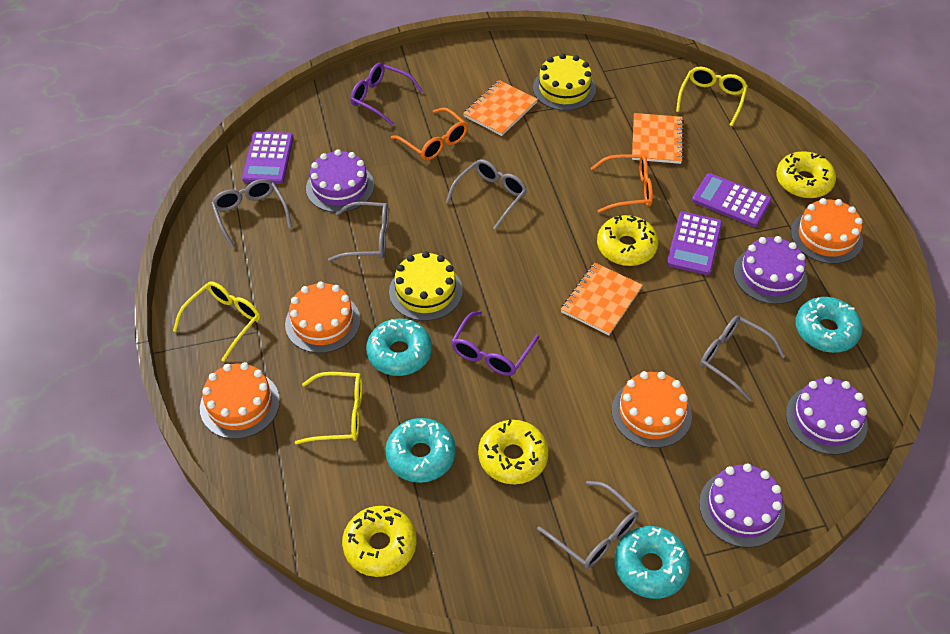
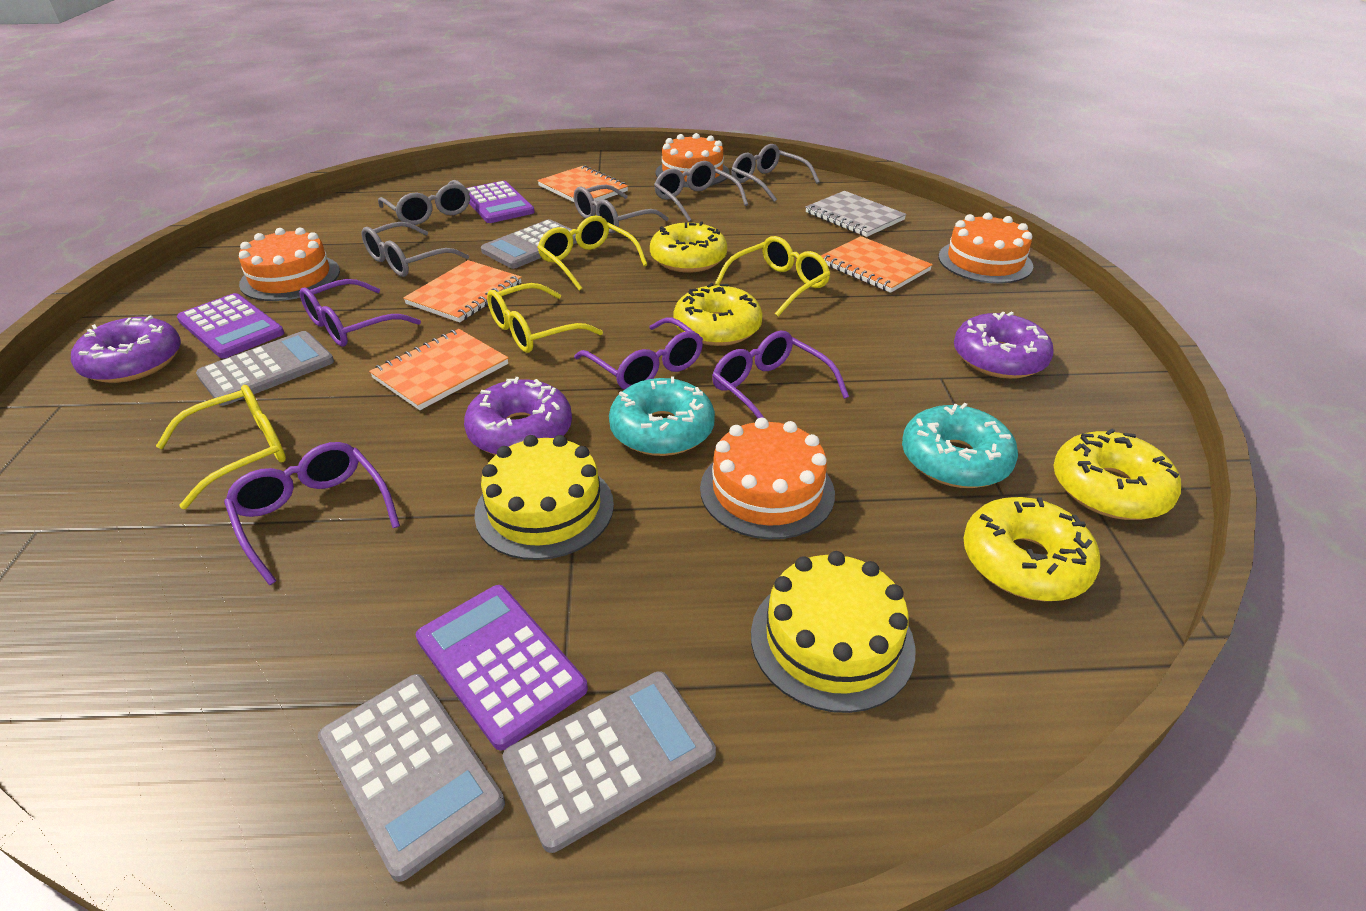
grey calculator: 0 -> 4
grey notebook: 0 -> 1
orange glasses: 2 -> 0
orange notebook: 3 -> 4
purple cake: 4 -> 0
purple donut: 0 -> 3
purple glasses: 2 -> 4
turquoise donut: 4 -> 2
yellow glasses: 3 -> 4

